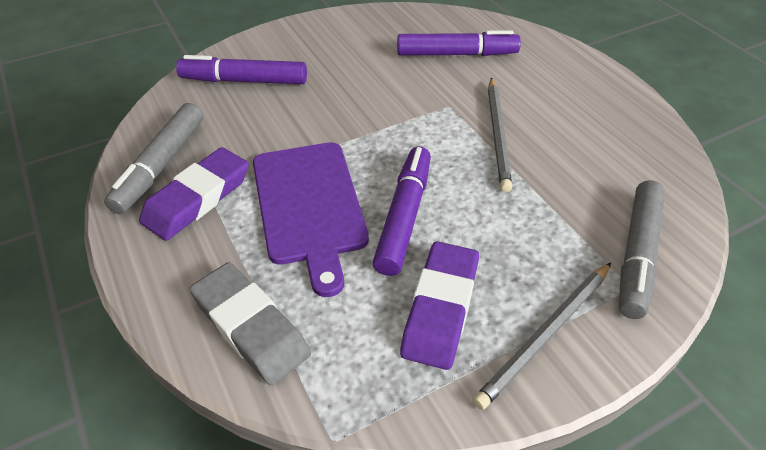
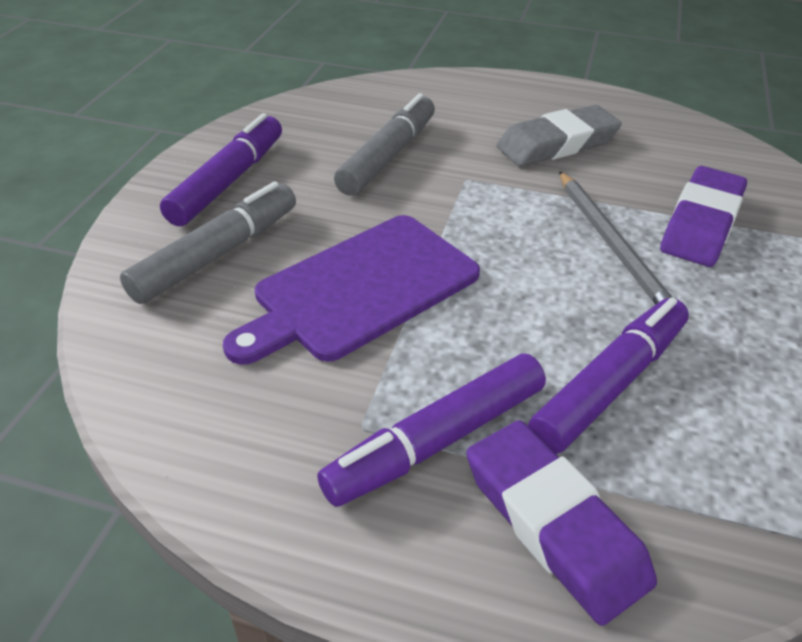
grey pencil: 2 -> 1

